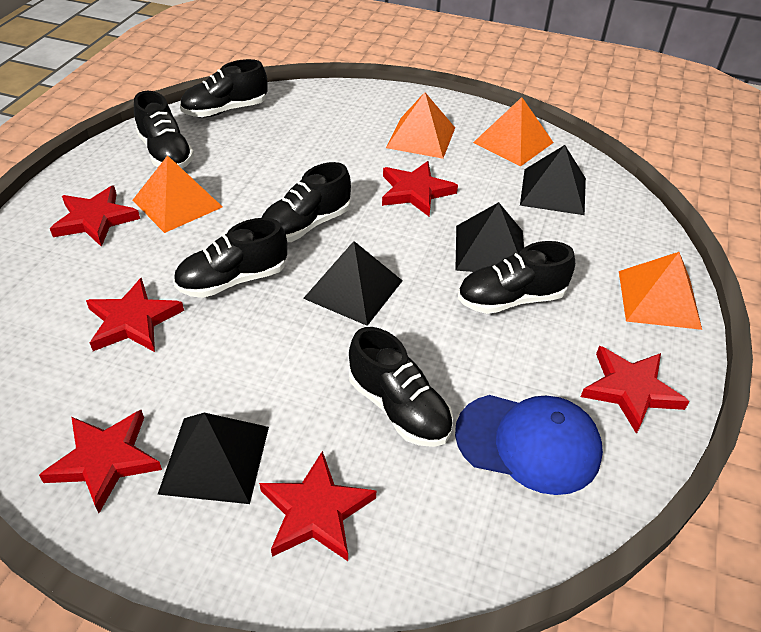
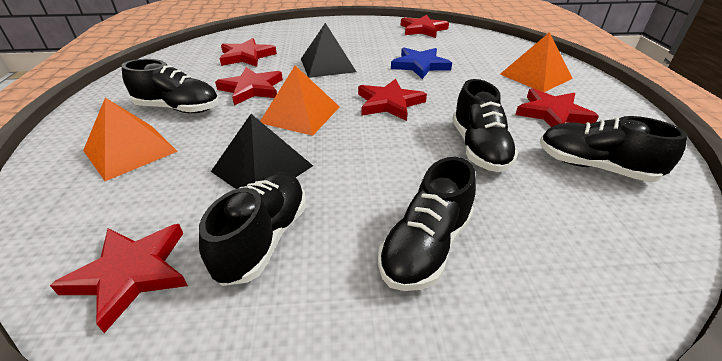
black pyramid: 4 -> 2
black shoe: 6 -> 5
blue cap: 1 -> 0
blue star: 0 -> 1
orange pyramid: 4 -> 3

